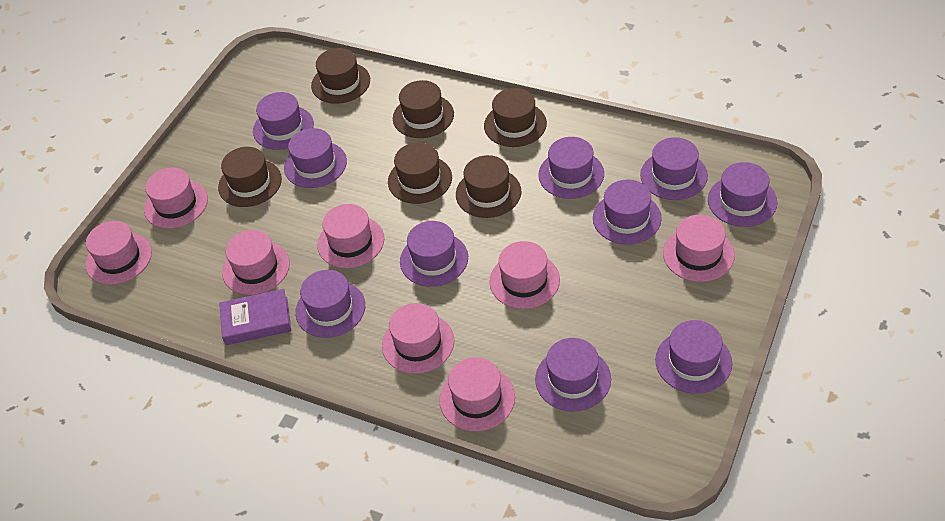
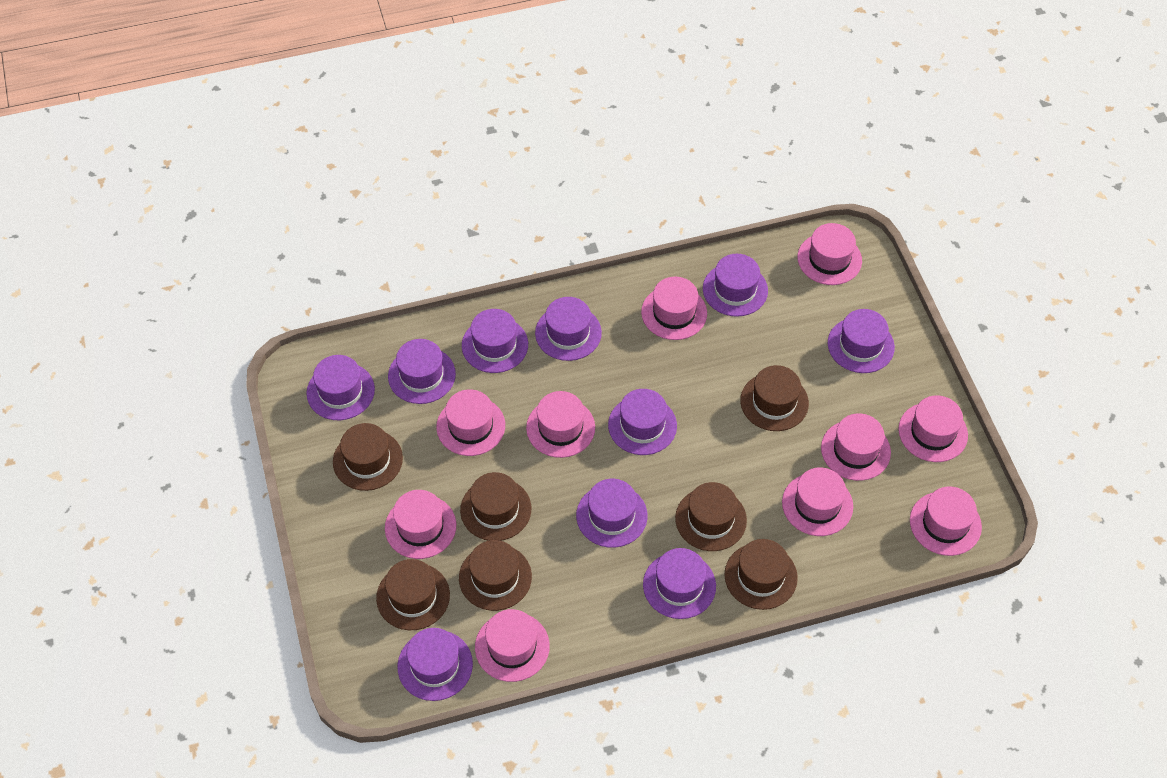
brown hat: 6 -> 7
pink hat: 8 -> 10
purple book: 1 -> 0

